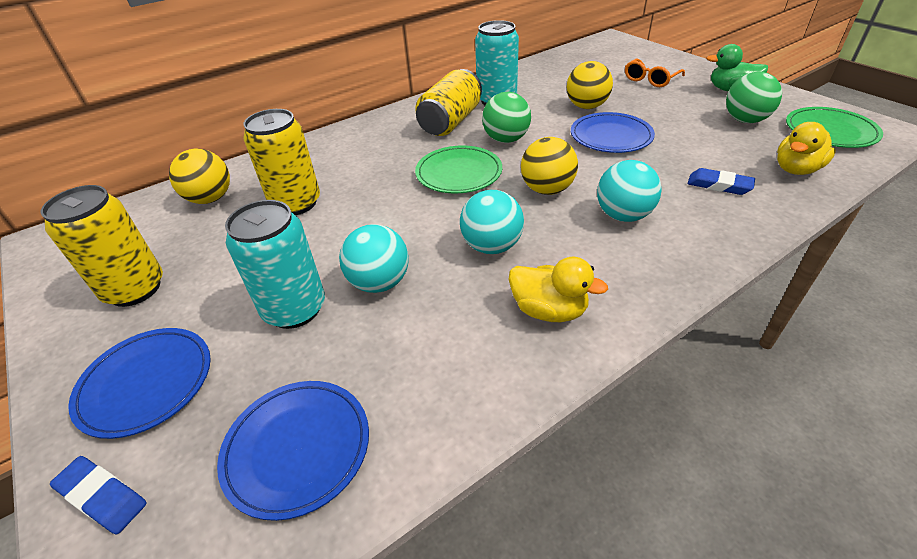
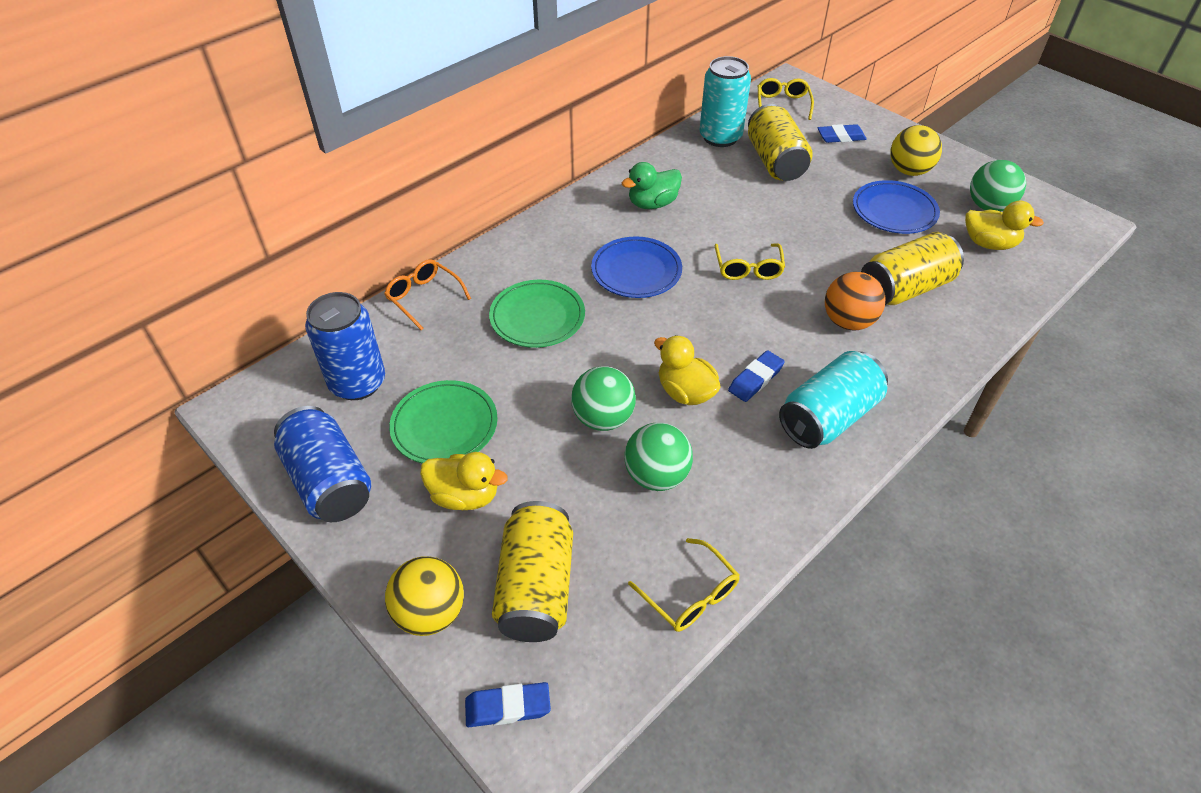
blue can: 0 -> 2
blue eraser: 2 -> 3
blue plate: 3 -> 2
green ball: 2 -> 3
orange ball: 0 -> 1
turquoise ball: 3 -> 0
yellow ball: 3 -> 2
yellow duck: 2 -> 3
yellow glasses: 0 -> 3

